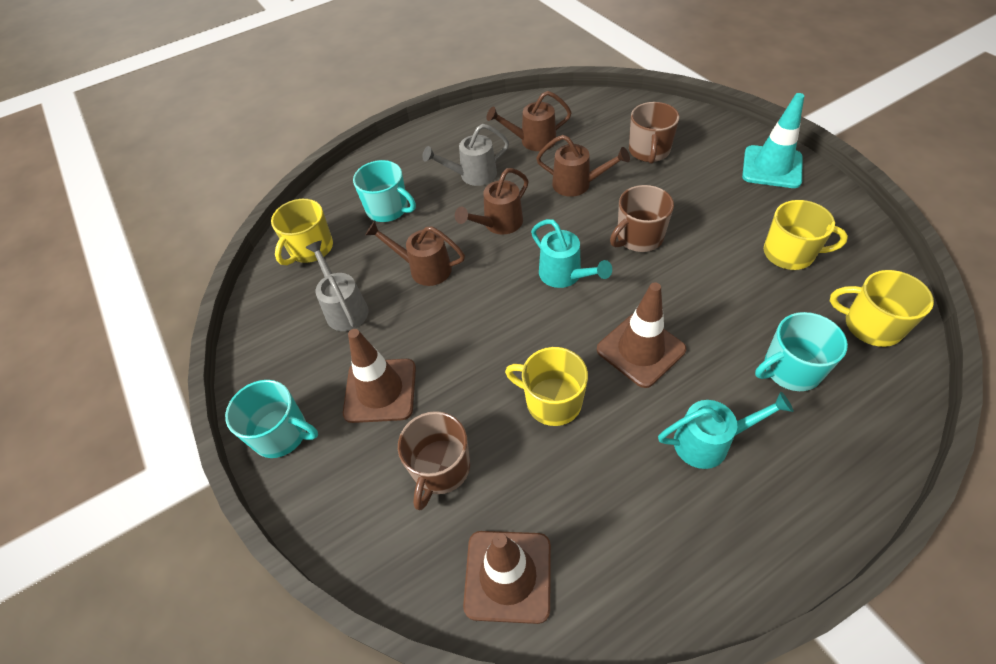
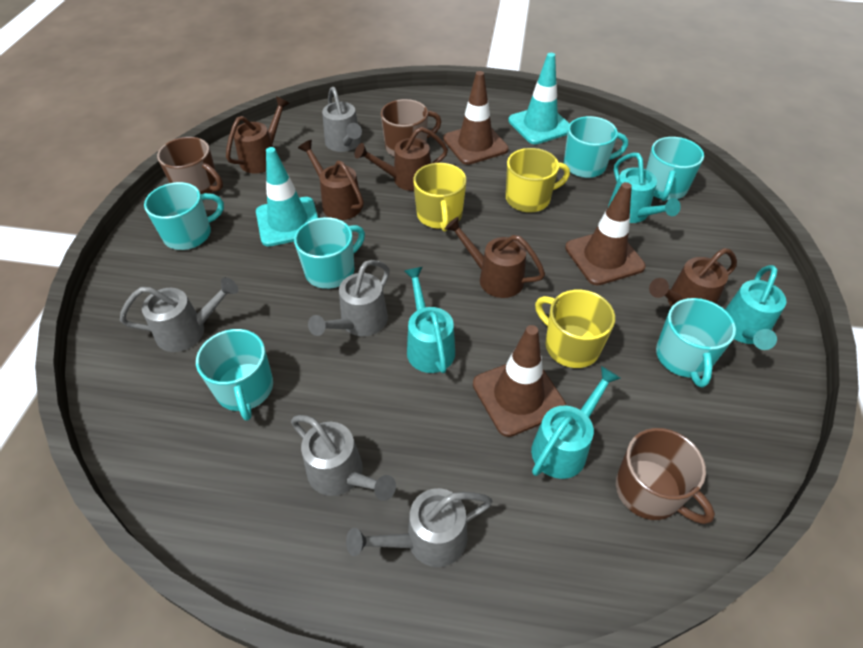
brown watering can: 4 -> 5
grey watering can: 2 -> 5
turquoise mug: 3 -> 6
turquoise traffic cone: 1 -> 2
turquoise watering can: 2 -> 4
yellow mug: 4 -> 3

